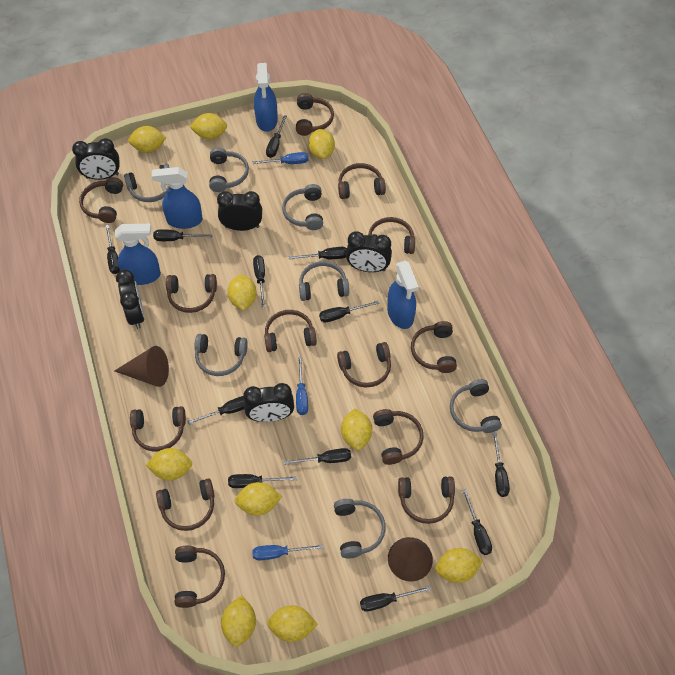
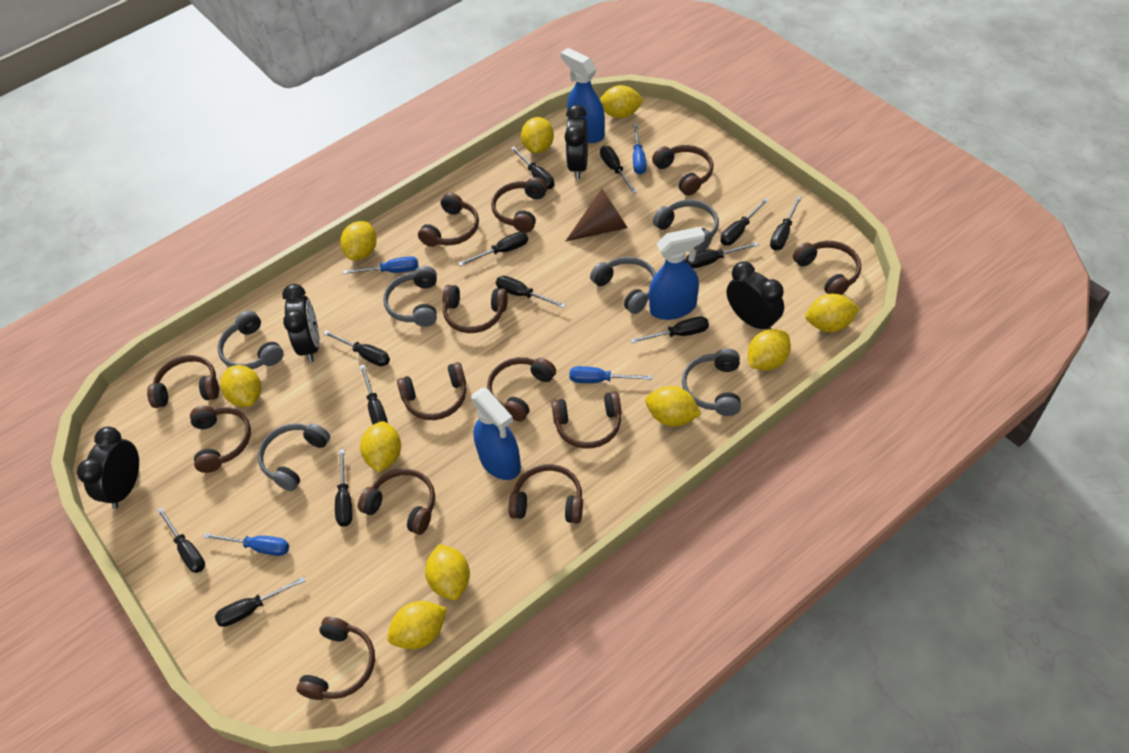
black clock: 5 -> 4
black screwdriver: 12 -> 13
blue screwdriver: 3 -> 4
blue spray bottle: 4 -> 3
brown cone: 2 -> 1
grey headphones: 7 -> 6

